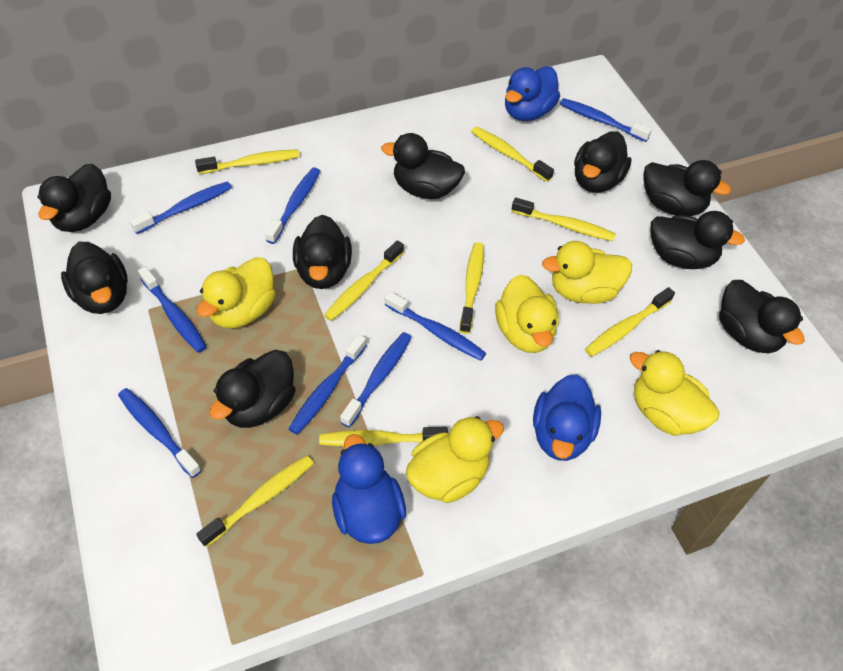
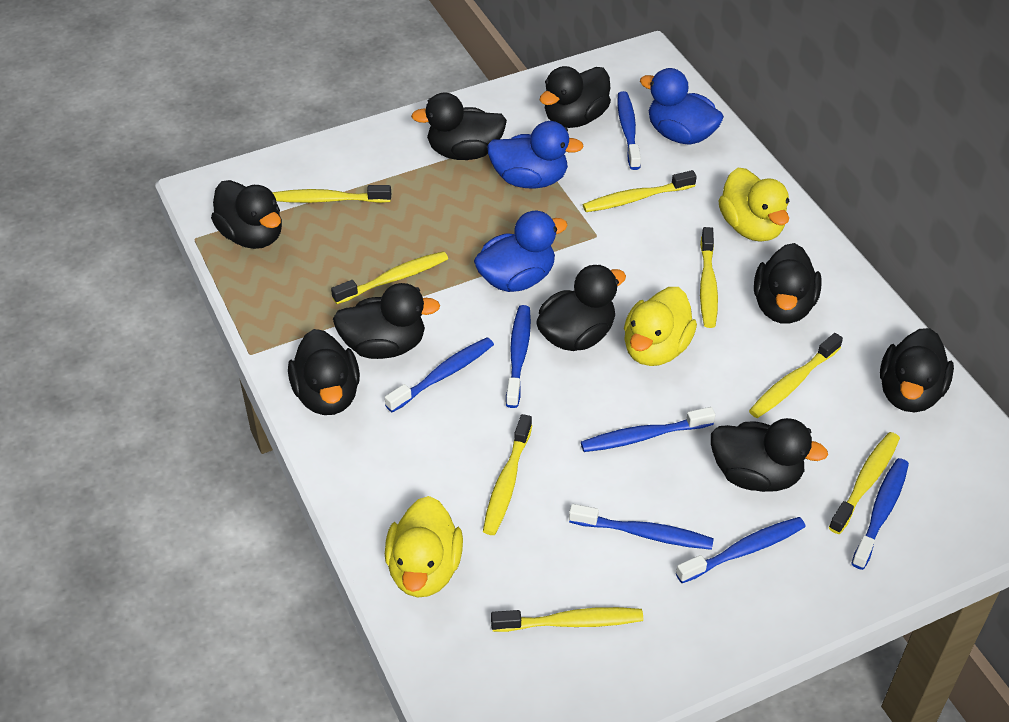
blue toothbrush: 8 -> 7
yellow duck: 5 -> 3

